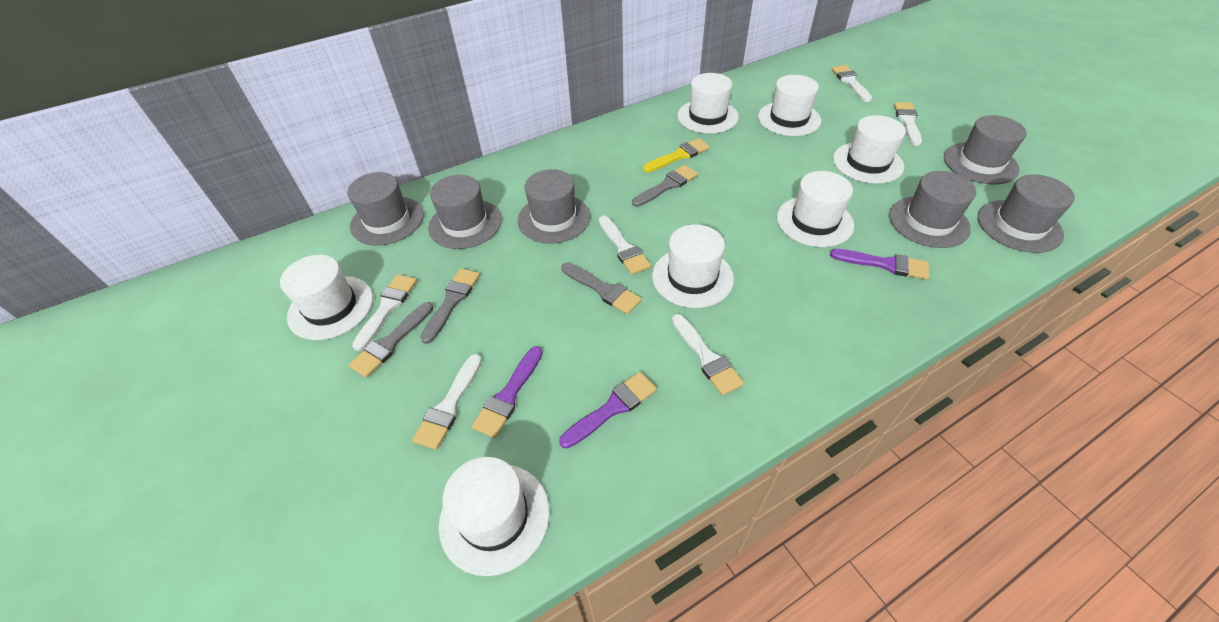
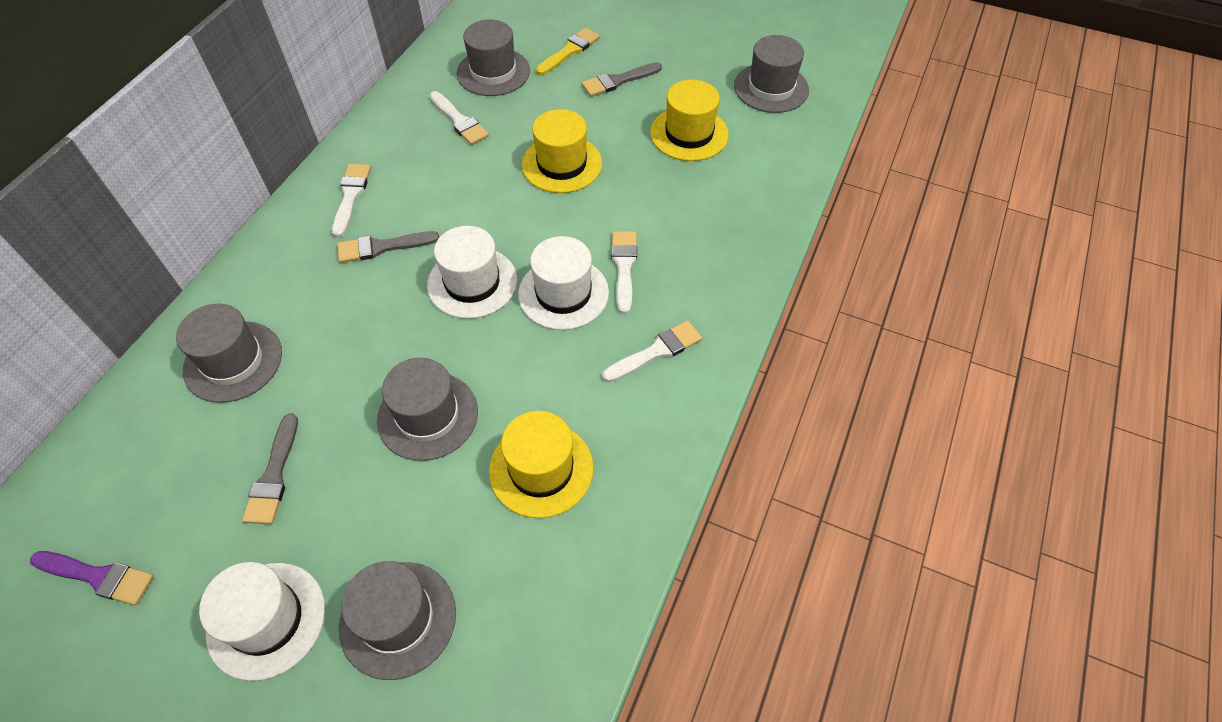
grey brush: 4 -> 3
grey hat: 6 -> 5
purple brush: 3 -> 1
white brush: 6 -> 4
white hat: 7 -> 3
yellow hat: 0 -> 3

